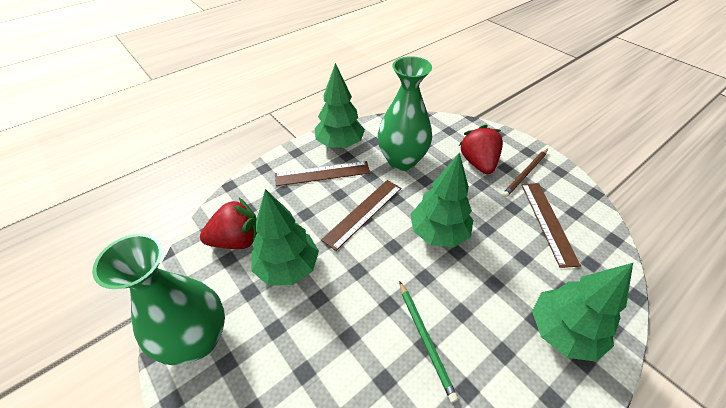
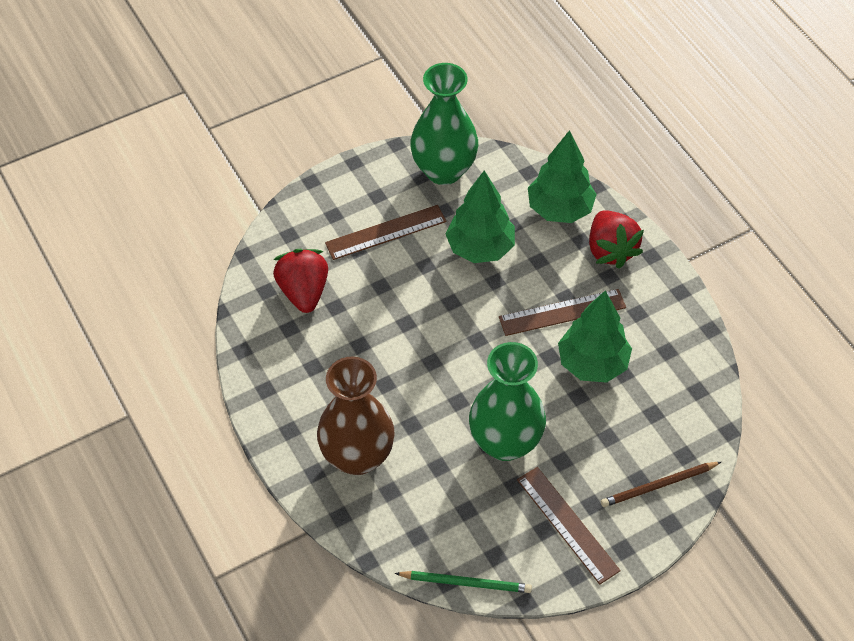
brown vase: 0 -> 1
green tree: 4 -> 3

